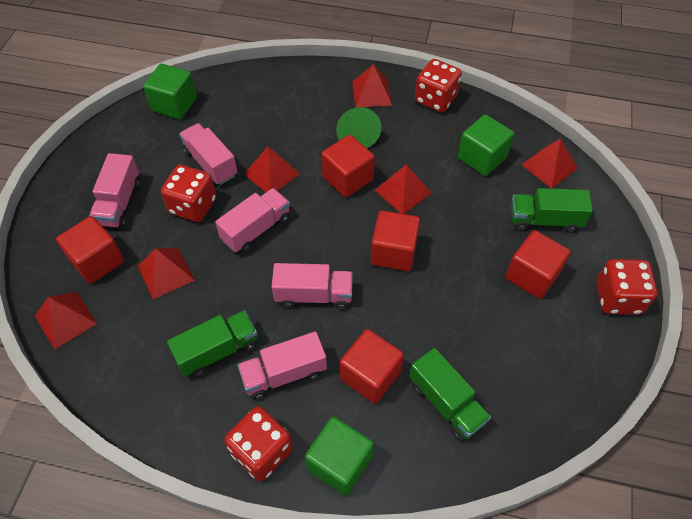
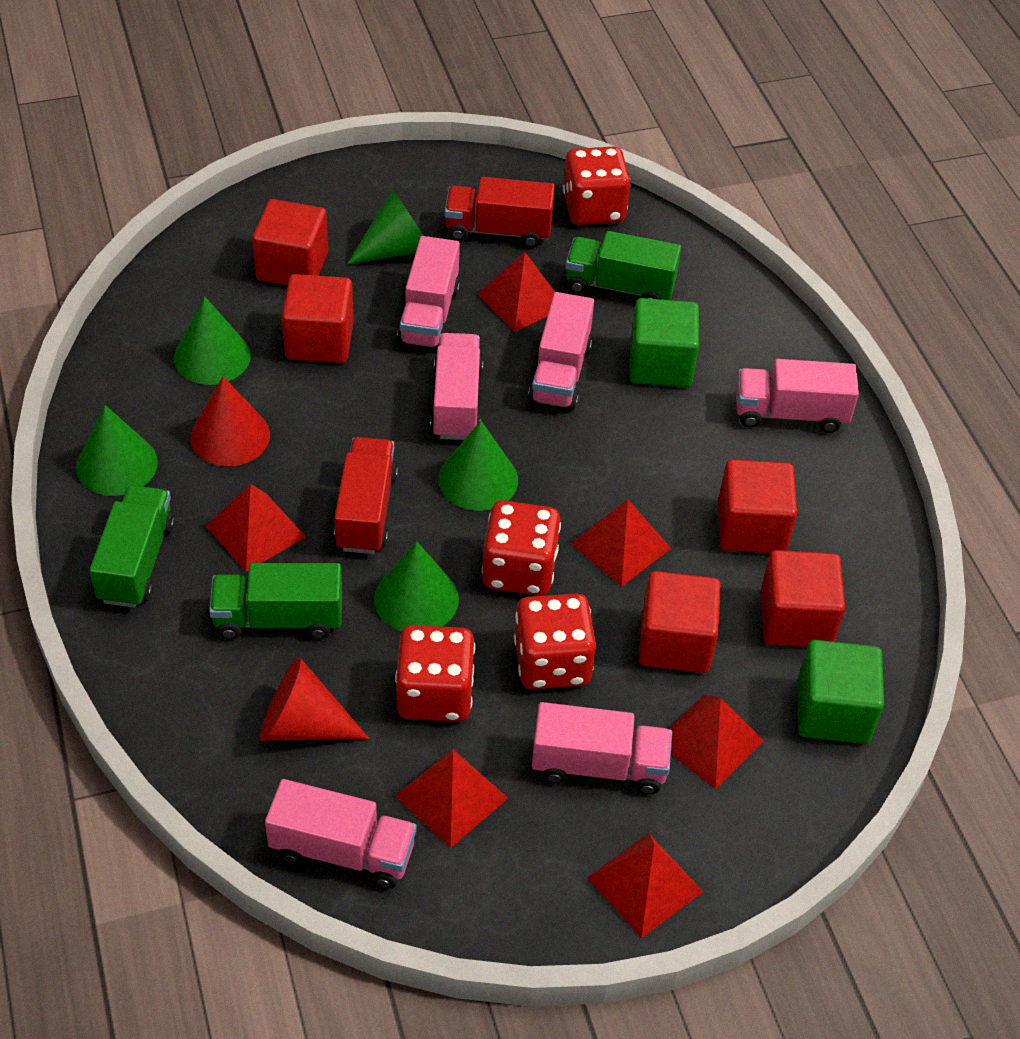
green cone: 1 -> 5
green cube: 3 -> 2
pink truck: 5 -> 6
red cone: 0 -> 2
red truck: 0 -> 2

